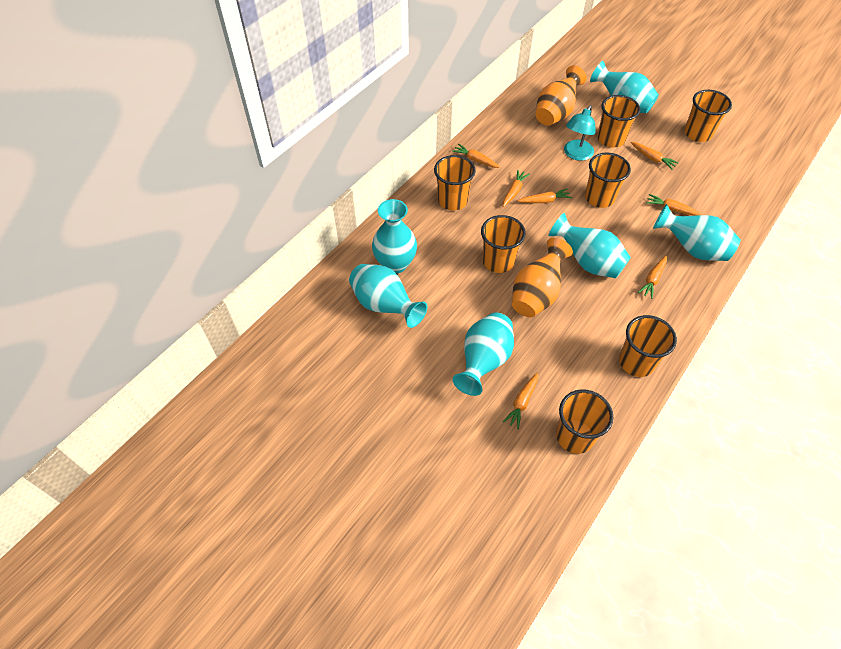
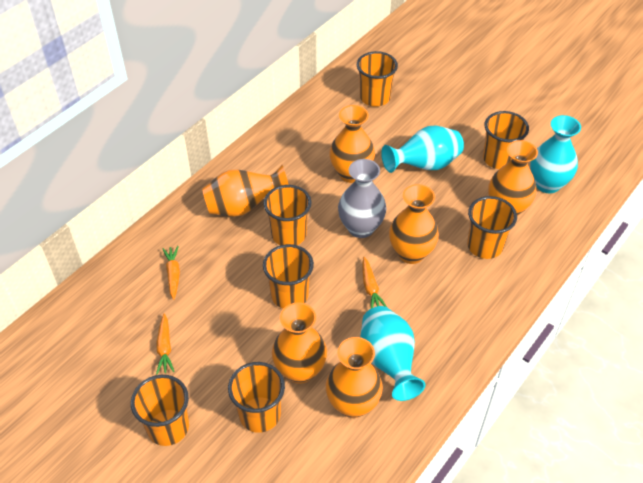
grey vase: 0 -> 1
orange carrot: 7 -> 3
orange vase: 2 -> 6
turquoise lamp: 1 -> 0
turquoise vase: 6 -> 3

